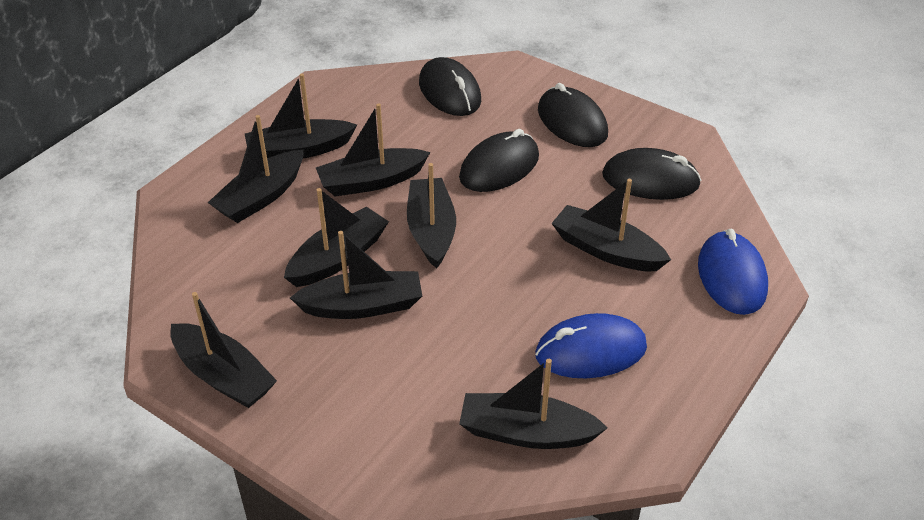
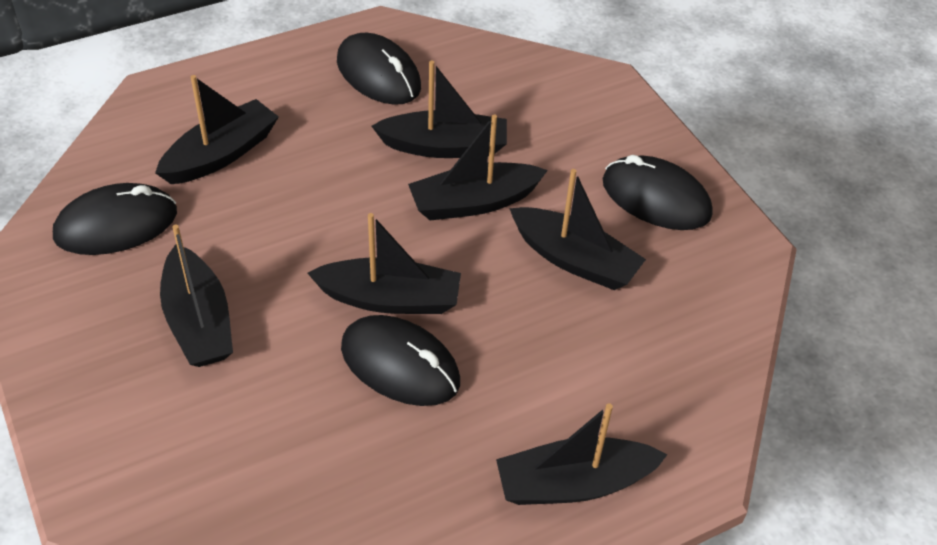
black boat: 9 -> 7
blue mouse: 2 -> 0

